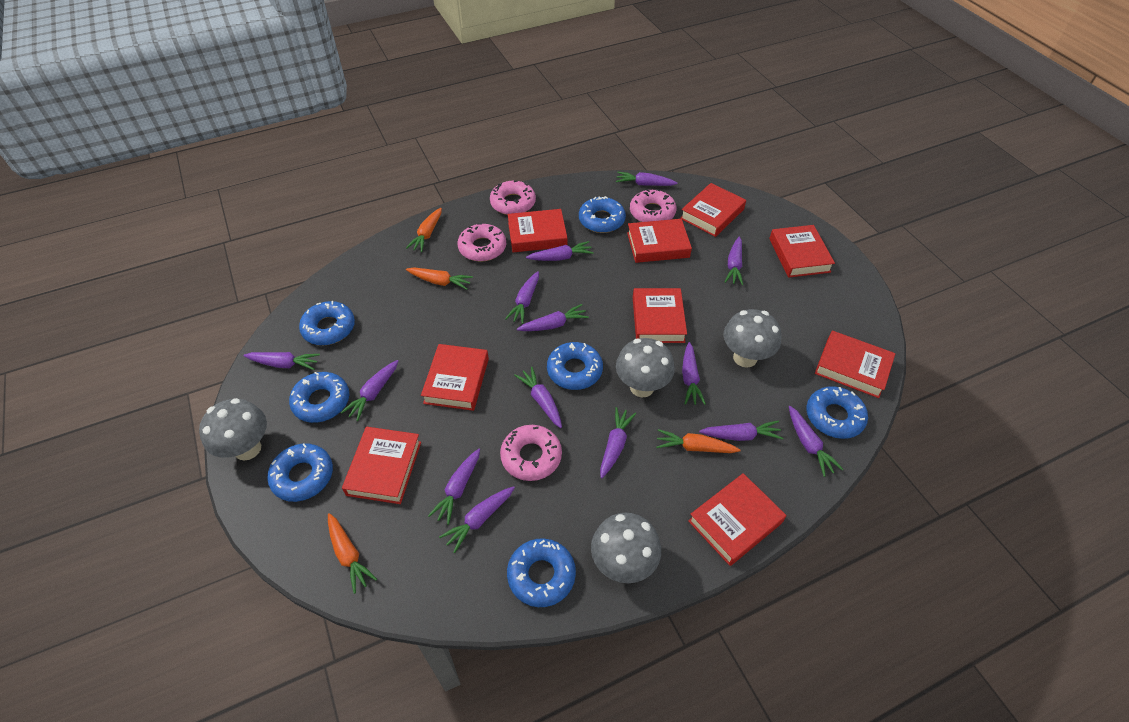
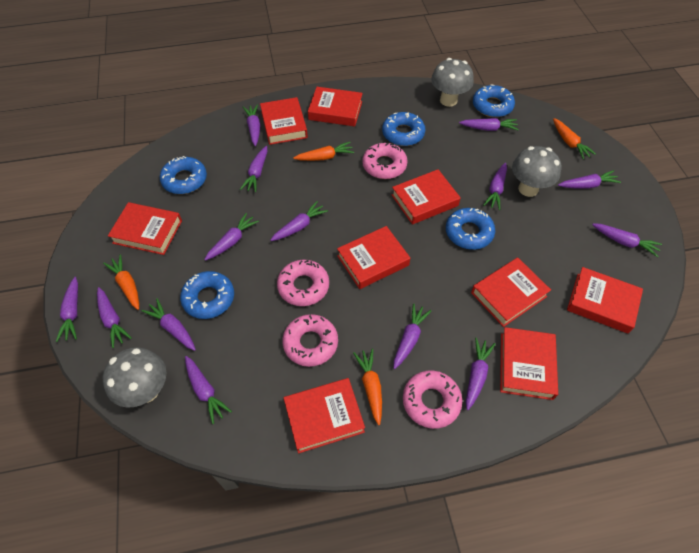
blue donut: 7 -> 5
grey mushroom: 4 -> 3

